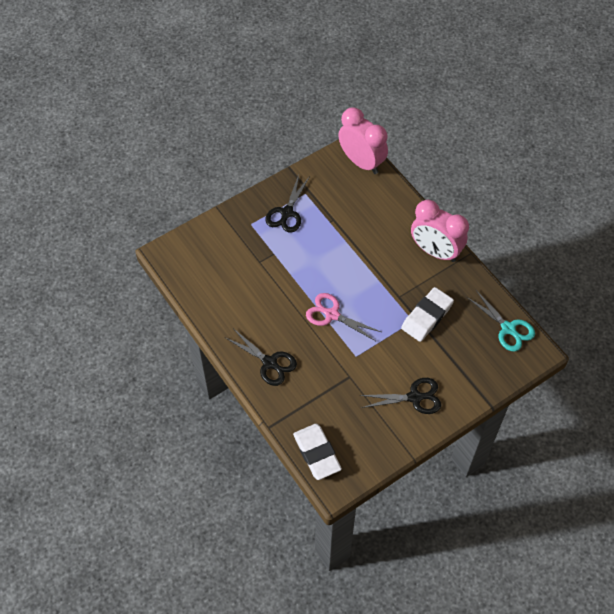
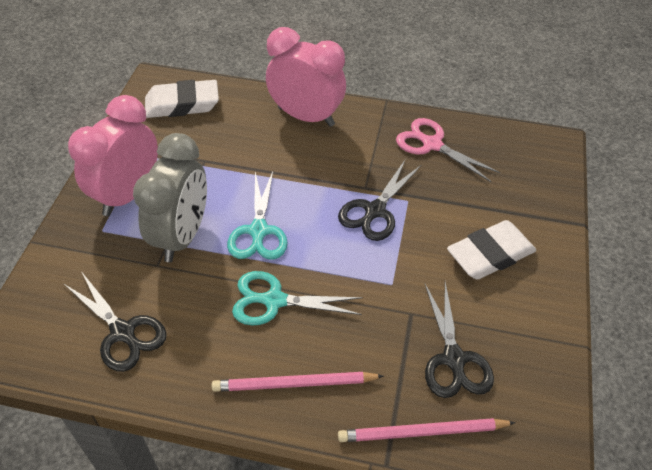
grey clock: 0 -> 1
pink pencil: 0 -> 2
turquoise scissors: 1 -> 2

